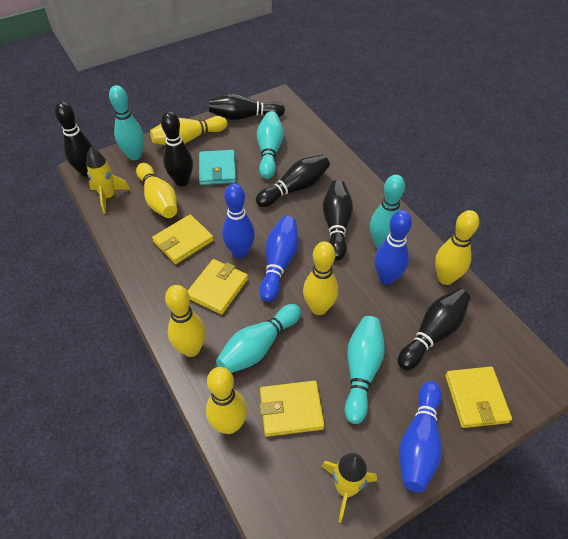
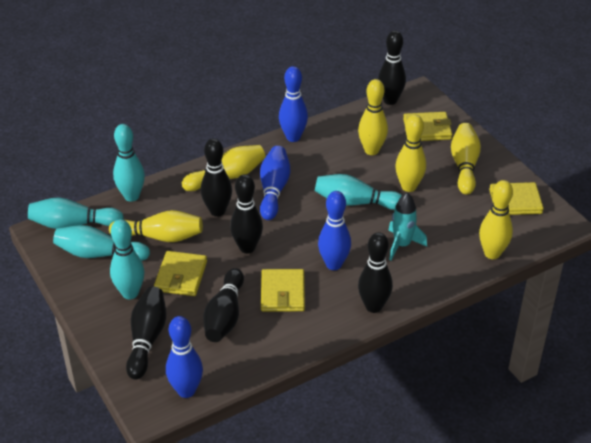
turquoise rocket: 0 -> 1
turquoise wallet: 1 -> 0
yellow rocket: 2 -> 0

